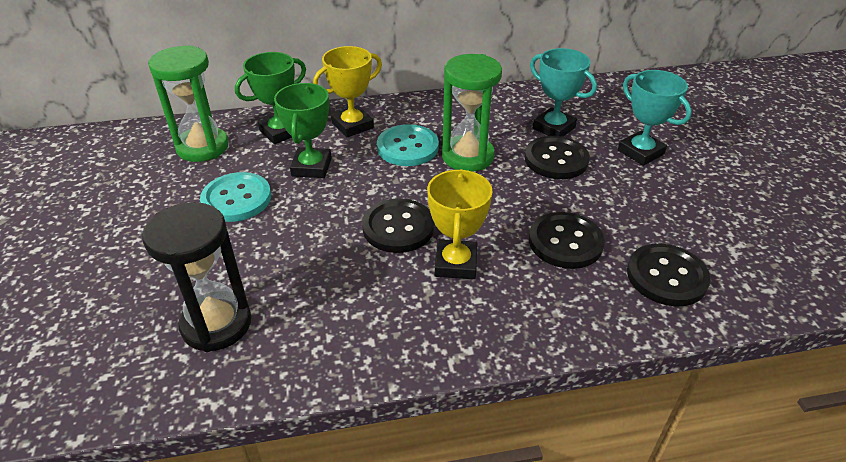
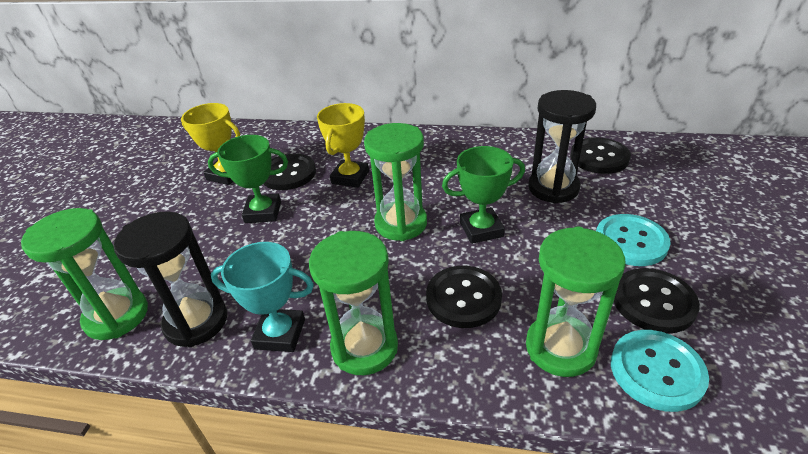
black hourglass: 1 -> 2
green hourglass: 2 -> 4
turquoise trophy: 2 -> 1

